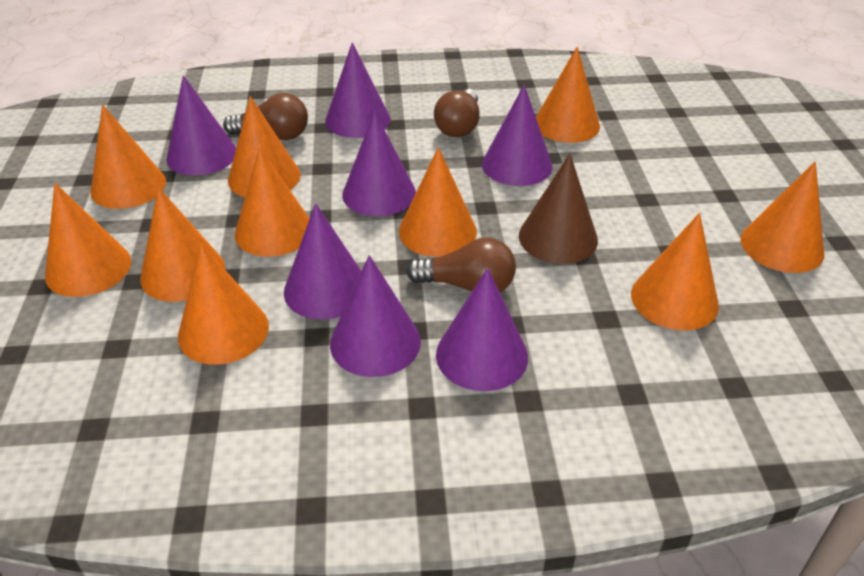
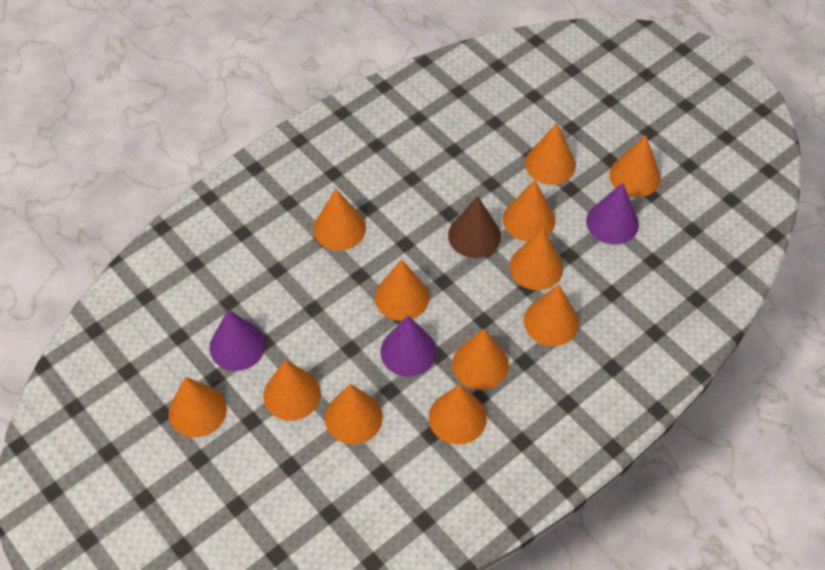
brown light bulb: 3 -> 0
orange cone: 10 -> 12
purple cone: 7 -> 3

